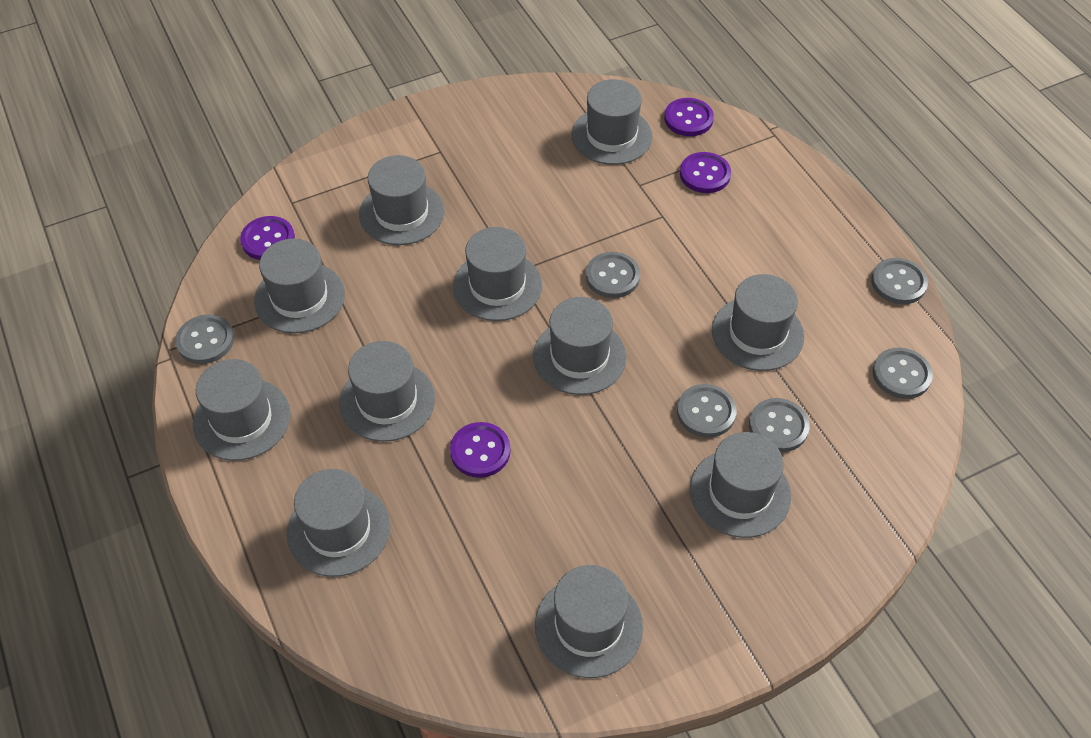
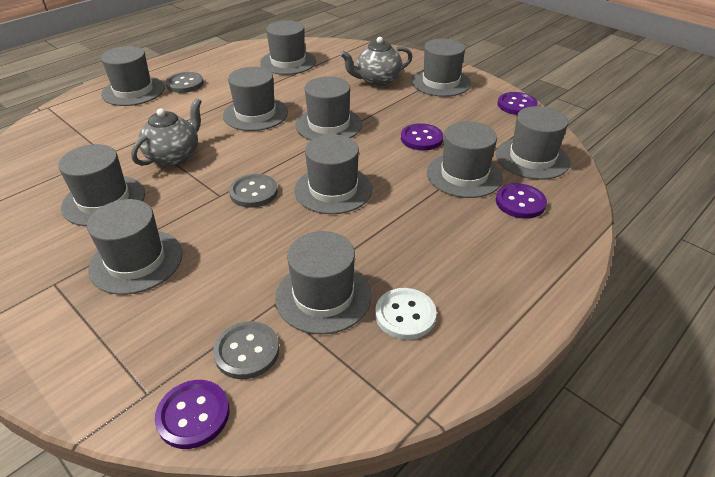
grey button: 6 -> 3
grey teapot: 0 -> 2
white button: 0 -> 1

